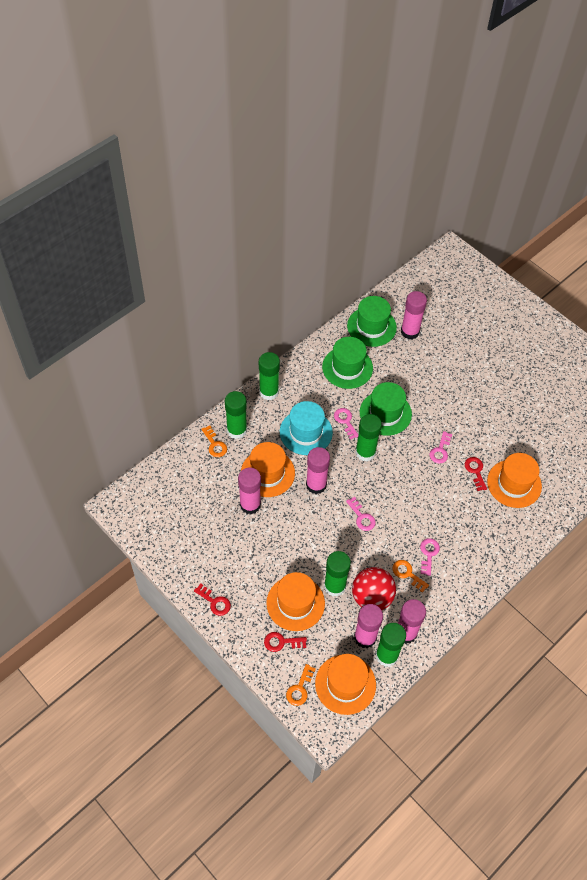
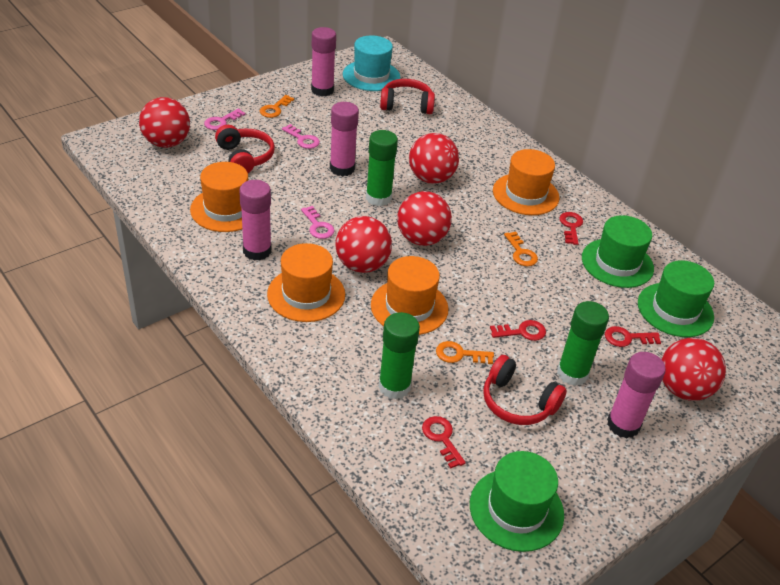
green glue stick: 5 -> 3
pink glue stick: 5 -> 4
pink key: 4 -> 3
red ball: 1 -> 5
red headphones: 0 -> 3
red key: 3 -> 4

